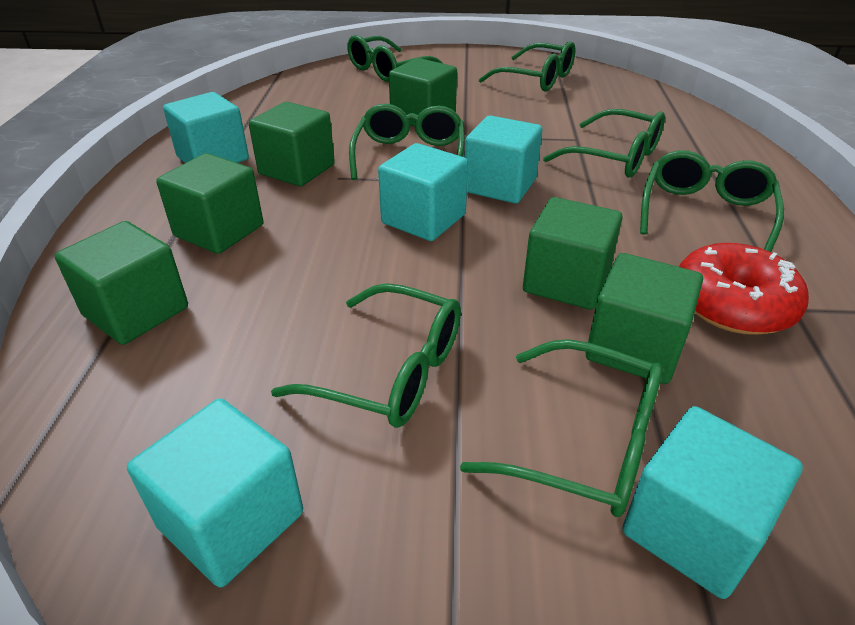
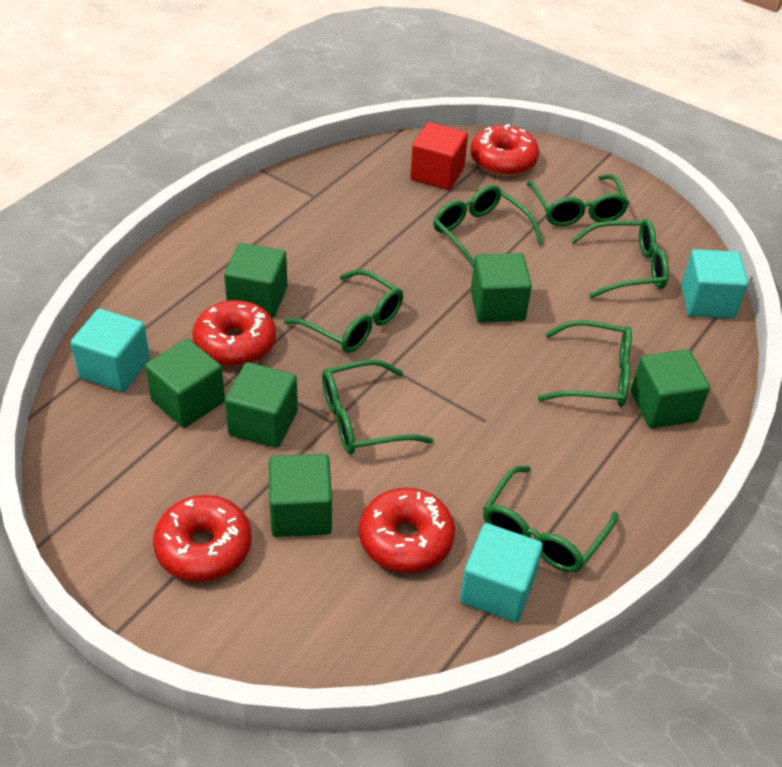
red cube: 0 -> 1
red donut: 1 -> 4
turquoise cube: 5 -> 3

